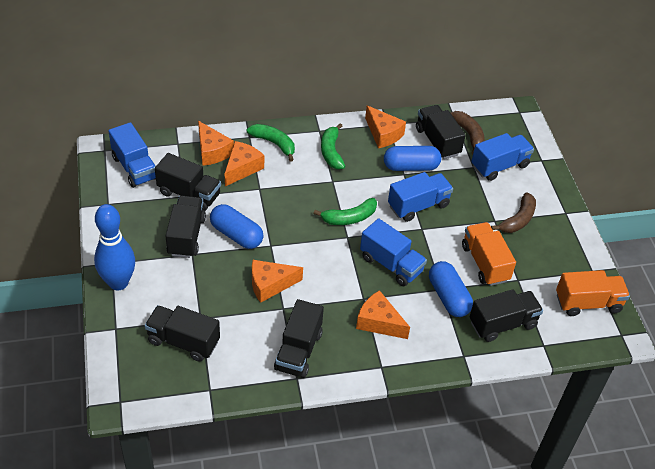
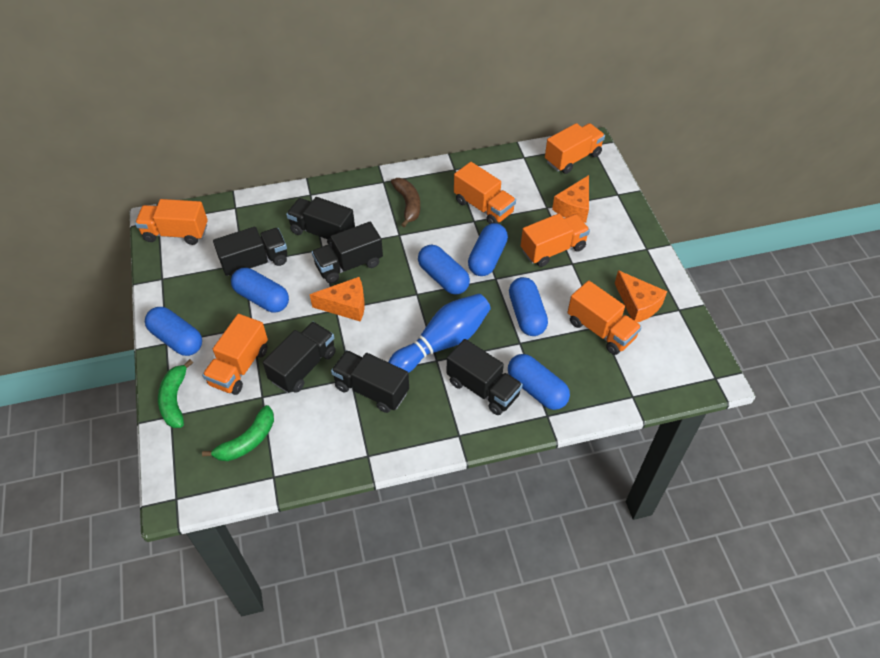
blue capsule: 3 -> 6
blue truck: 4 -> 0
brown banana: 2 -> 1
green banana: 3 -> 2
orange cheese: 5 -> 3
orange truck: 2 -> 6

